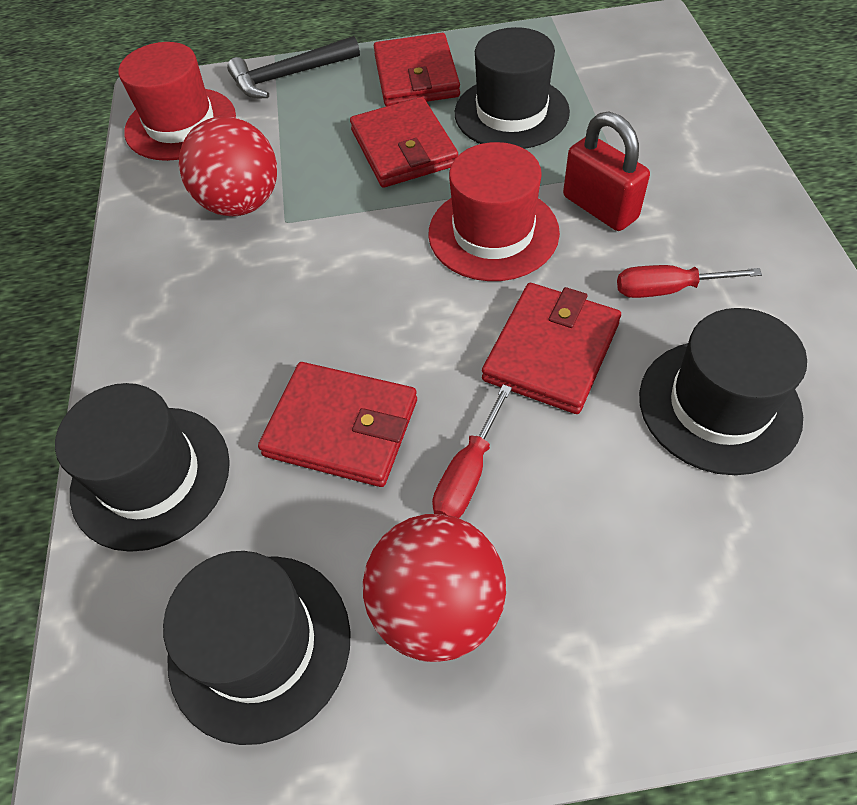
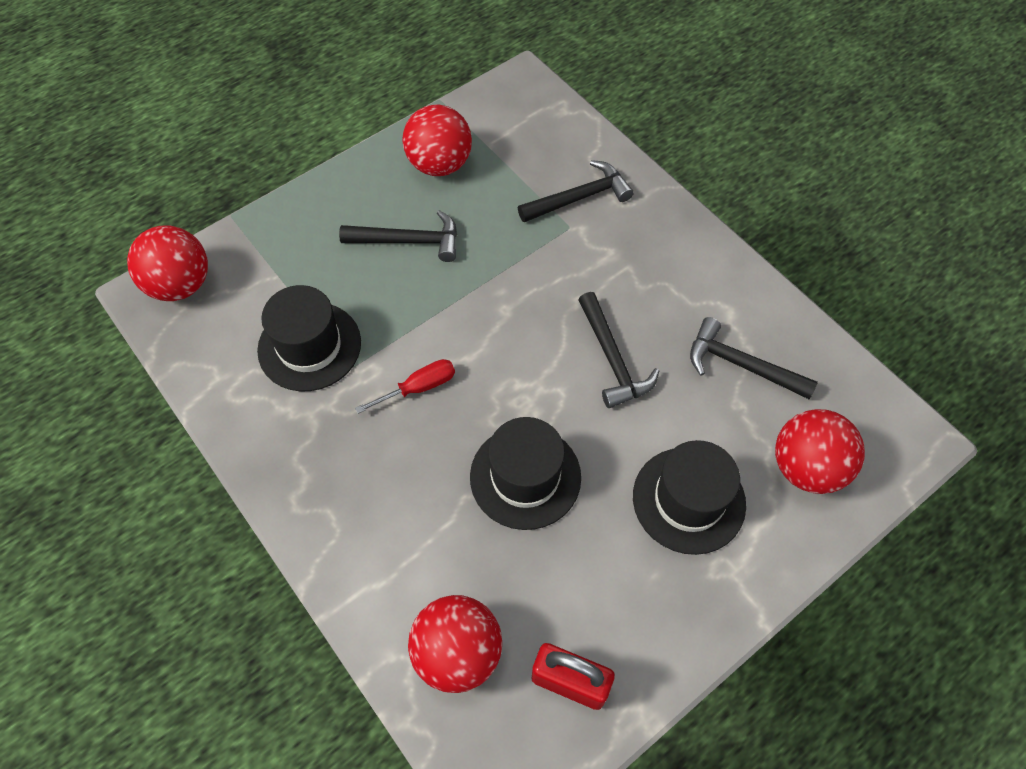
black hammer: 1 -> 4
black hat: 4 -> 3
red ball: 2 -> 4
red hat: 2 -> 0
red screwdriver: 2 -> 1
red wallet: 4 -> 0

